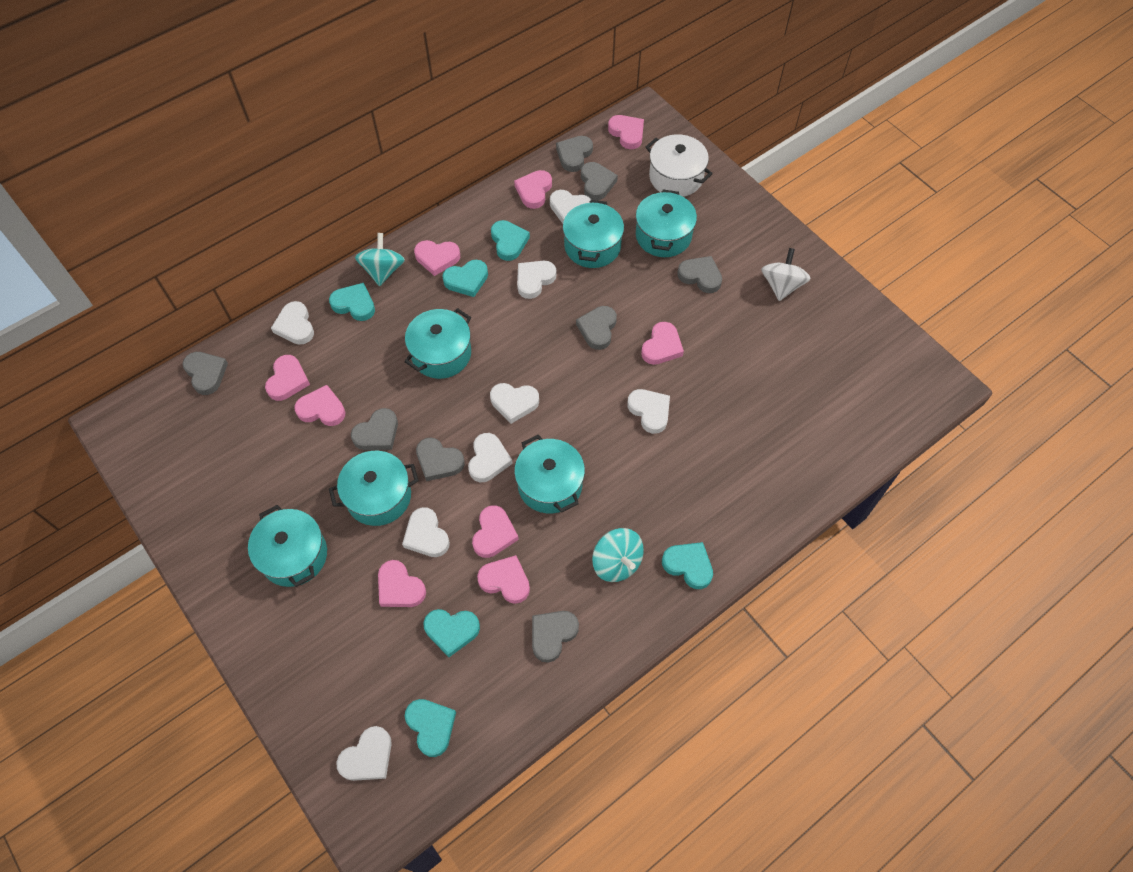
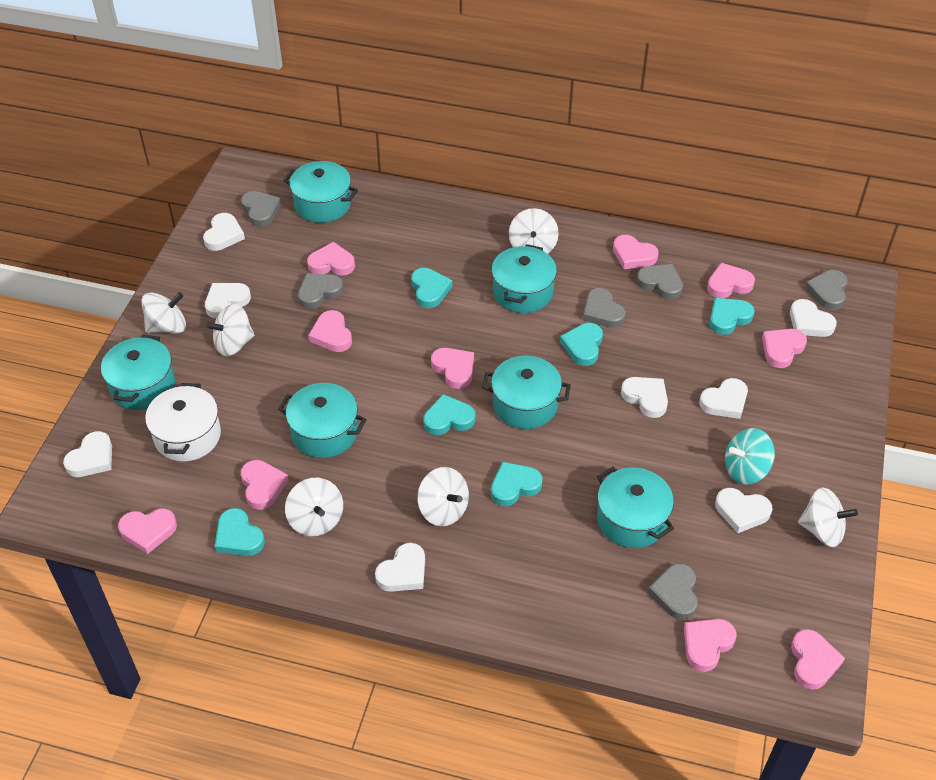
grey heart: 8 -> 6
pink heart: 9 -> 10
turquoise spinning top: 2 -> 1
white spinning top: 1 -> 6

